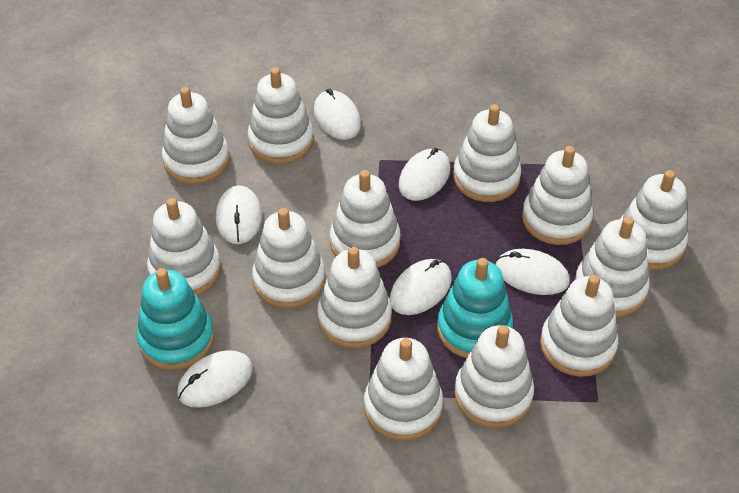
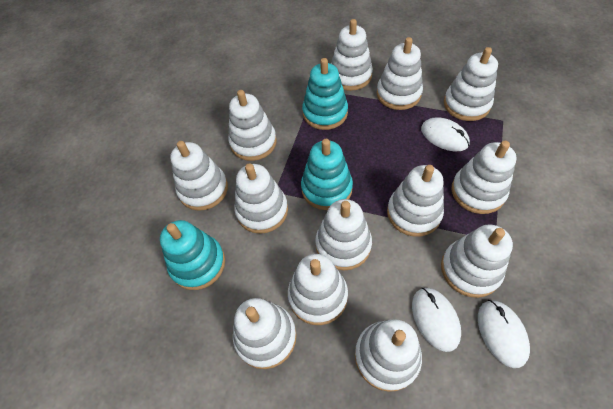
turquoise stacking toy: 2 -> 3
white mouse: 6 -> 3

